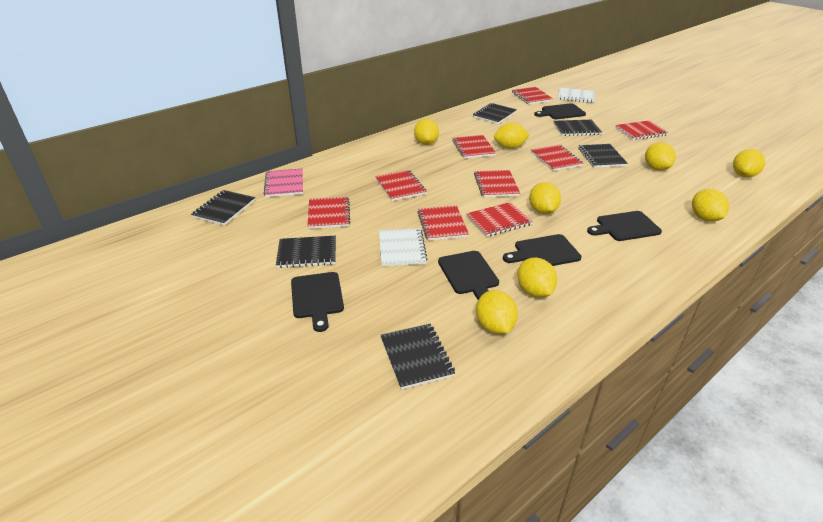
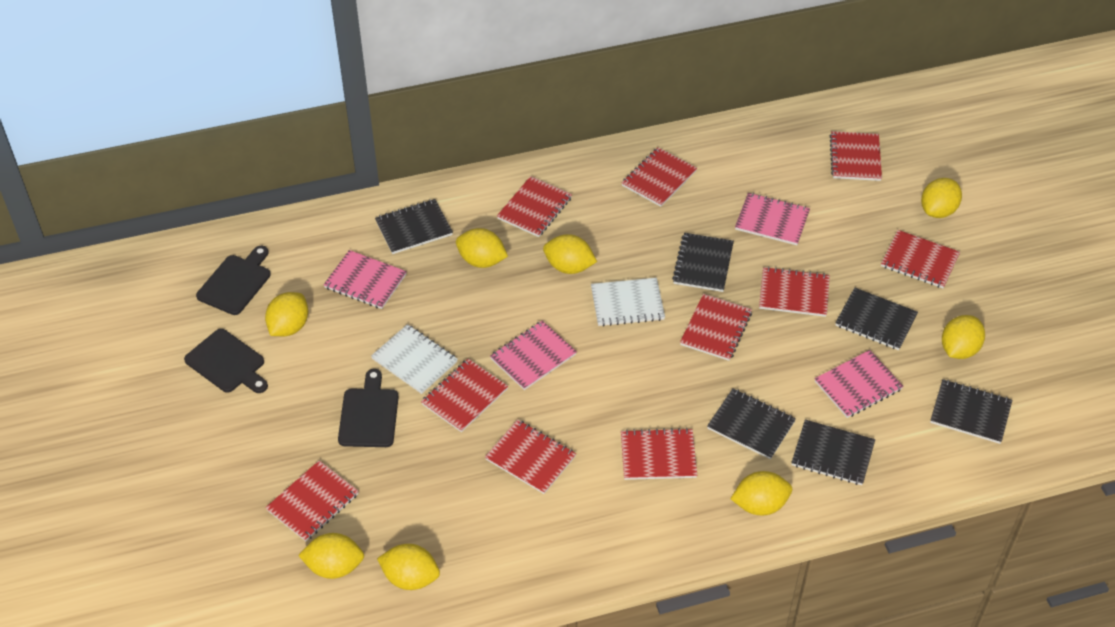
black cutting board: 5 -> 3
pink notebook: 1 -> 4
red notebook: 9 -> 10

